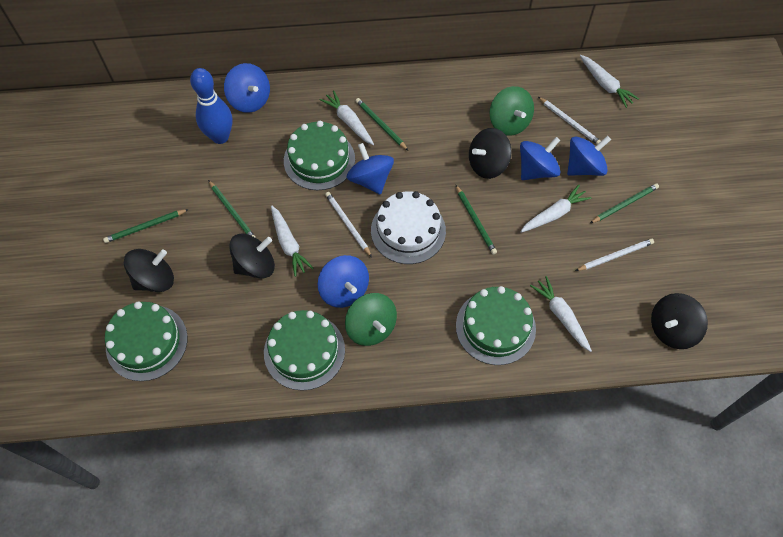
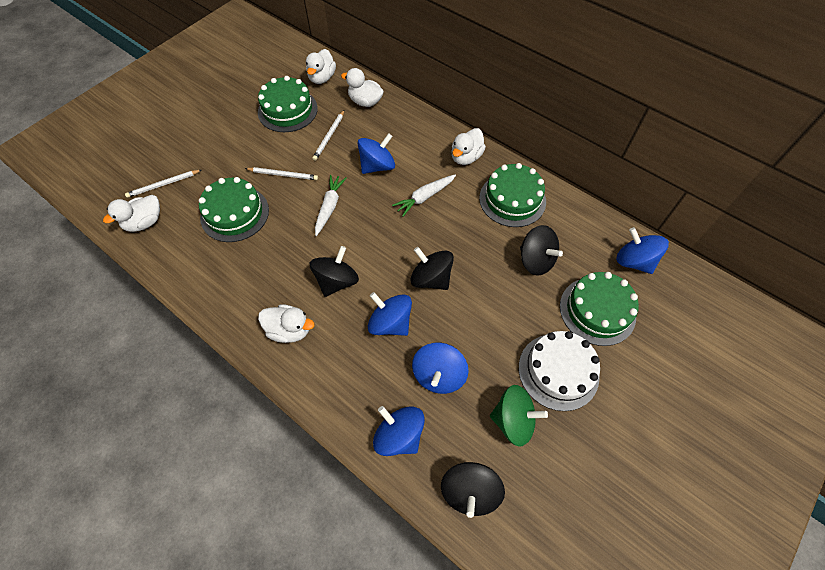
blue bowling pin: 1 -> 0
green pencil: 5 -> 0
green spinning top: 2 -> 1
white carrot: 5 -> 2
white duck: 0 -> 5

